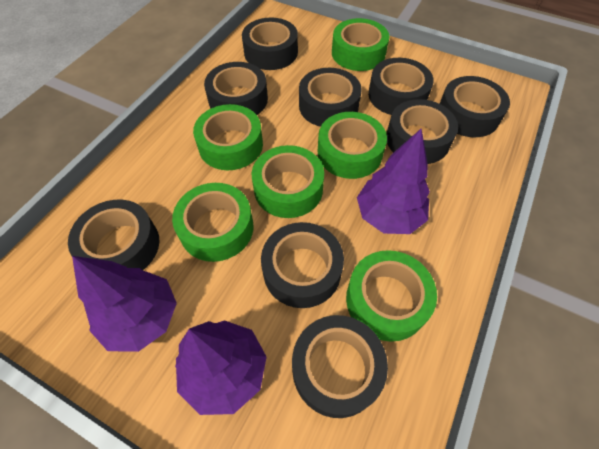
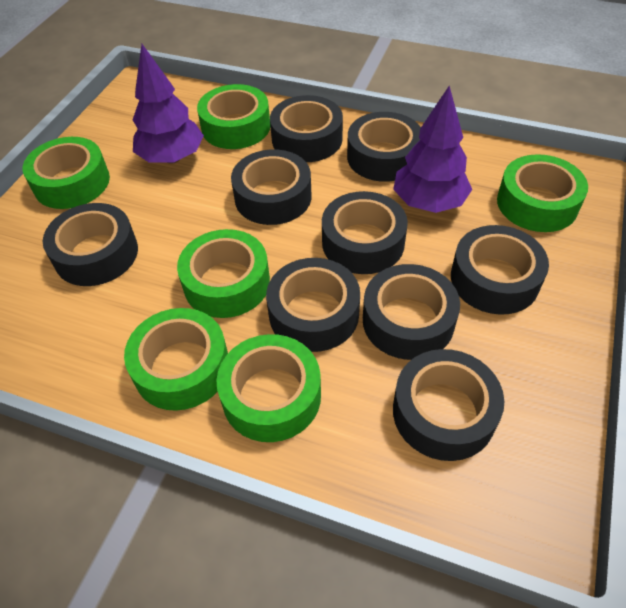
purple tree: 3 -> 2

